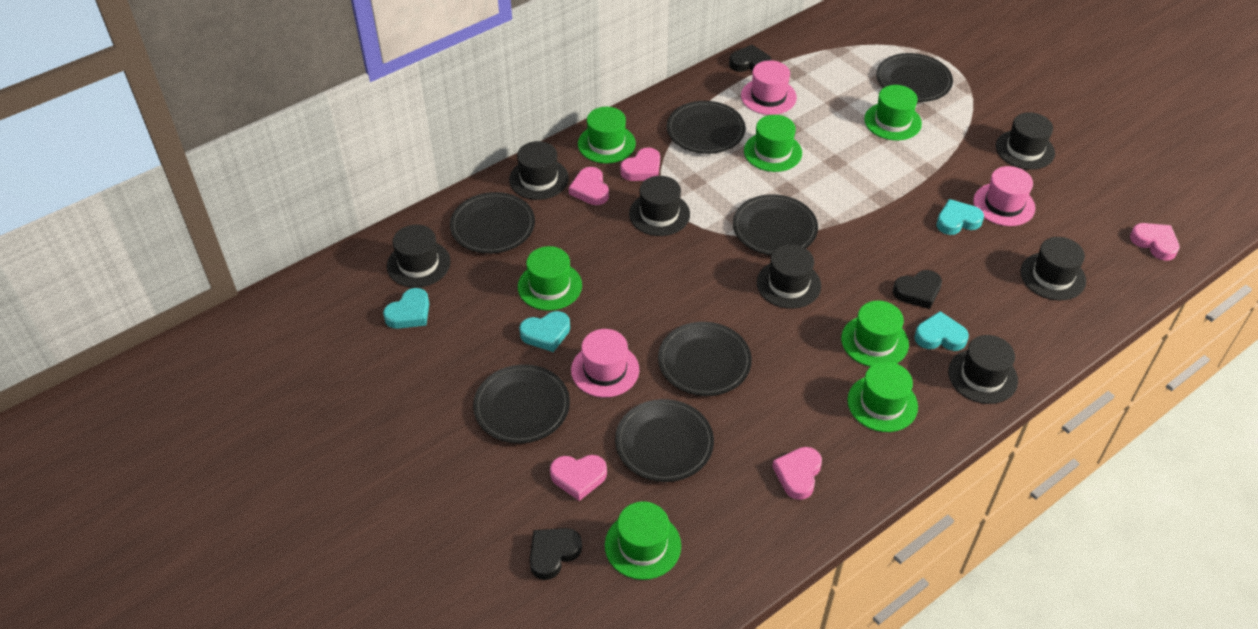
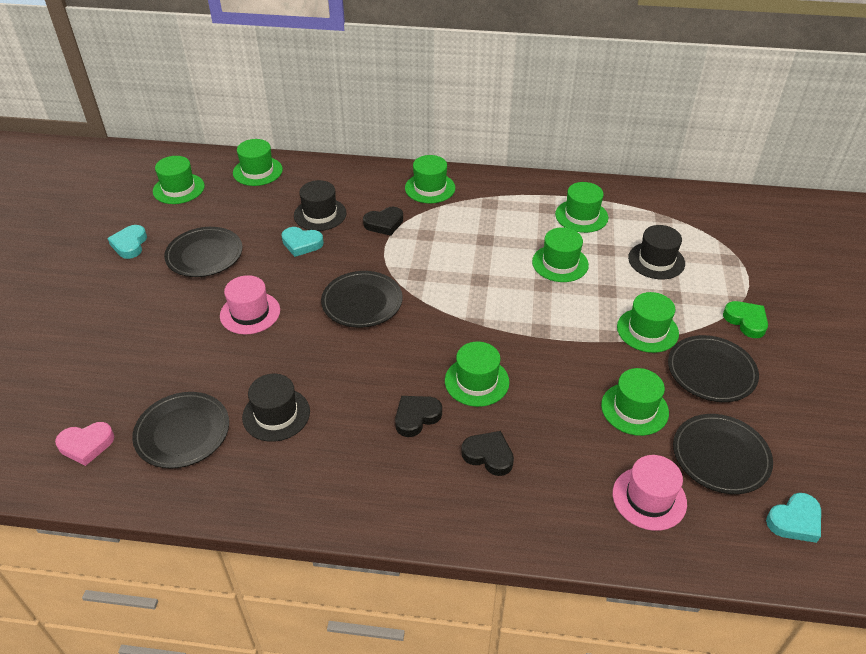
black hat: 7 -> 3
black plate: 7 -> 5
green hat: 7 -> 8
green heart: 0 -> 1
pink hat: 3 -> 2
pink heart: 5 -> 1
turquoise heart: 4 -> 3

